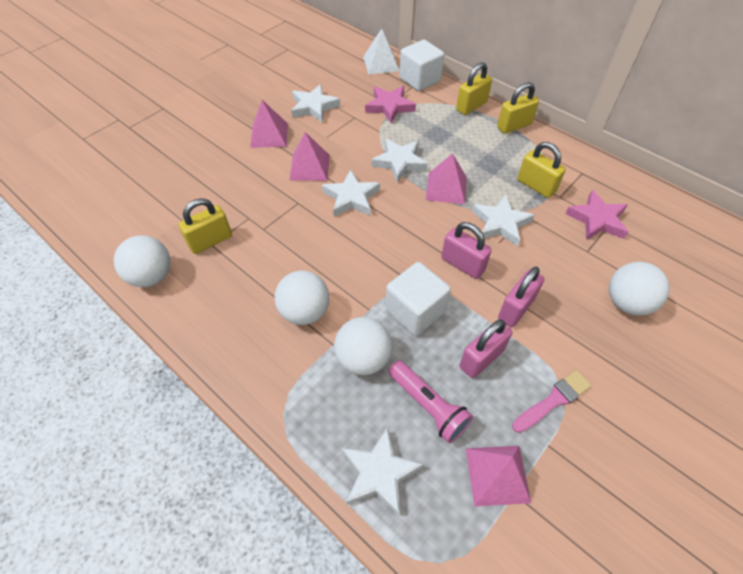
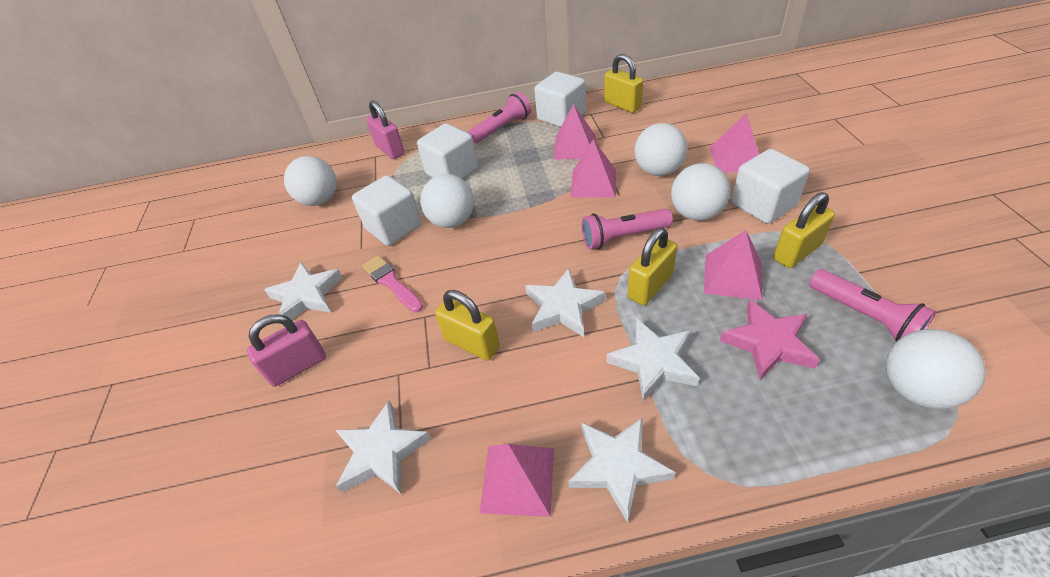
pink flashlight: 1 -> 3
pink padlock: 3 -> 2
pink pyramid: 4 -> 5
pink star: 2 -> 1
white ball: 4 -> 5
white cube: 2 -> 4
white pyramid: 1 -> 0

